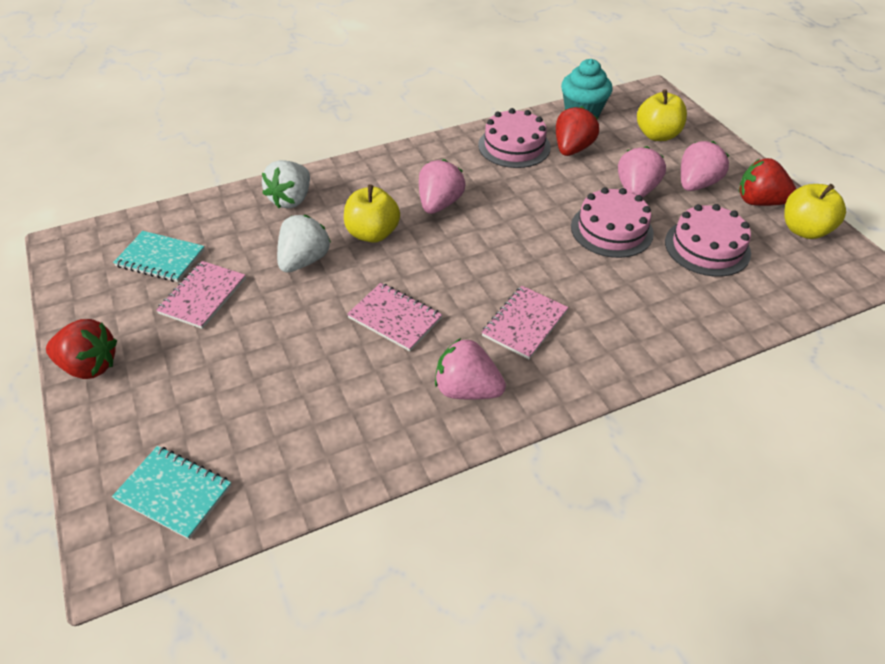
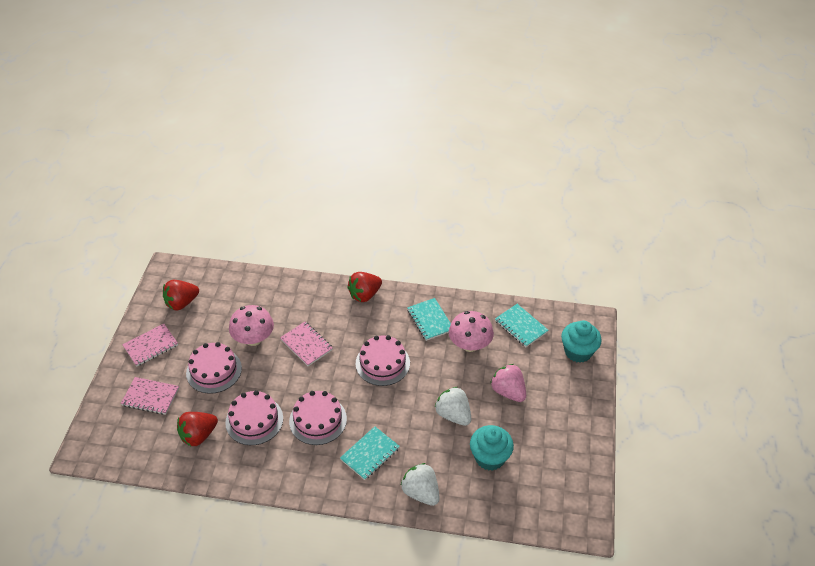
pink cake: 3 -> 4
pink mushroom: 0 -> 2
pink strawberry: 4 -> 1
turquoise cupcake: 1 -> 2
turquoise notebook: 2 -> 3
yellow apple: 3 -> 0

